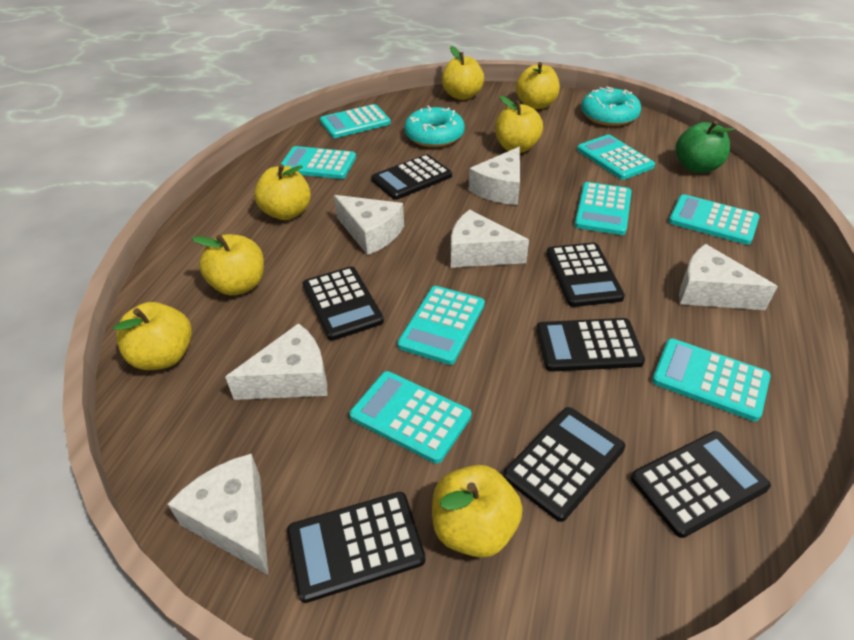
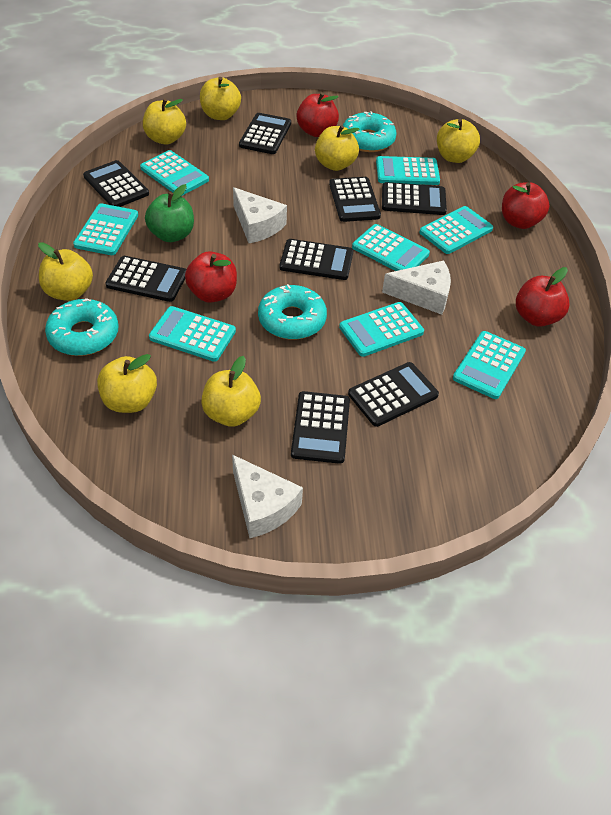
black calculator: 7 -> 8
red apple: 0 -> 4
turquoise donut: 2 -> 3
white cheese: 6 -> 3

